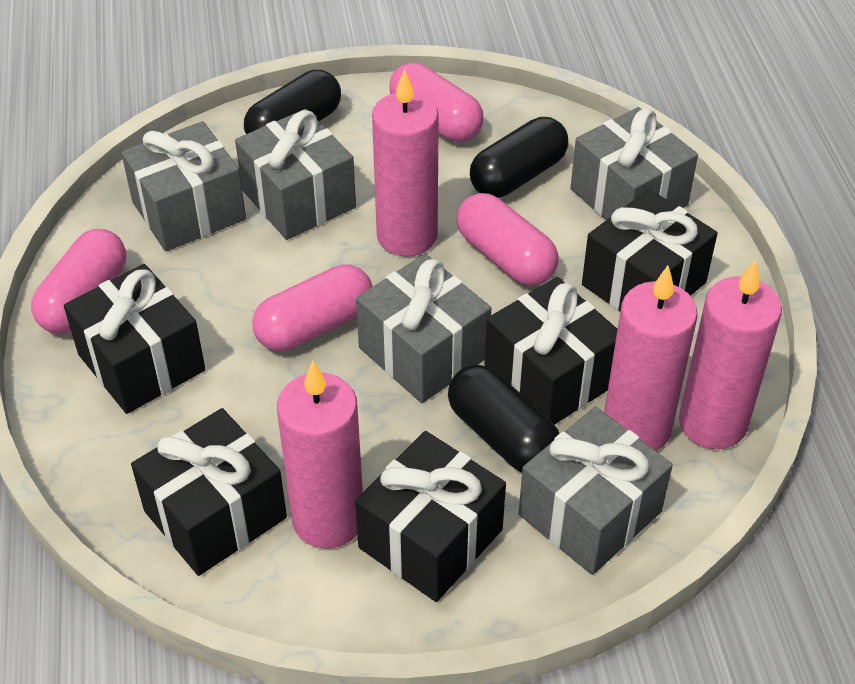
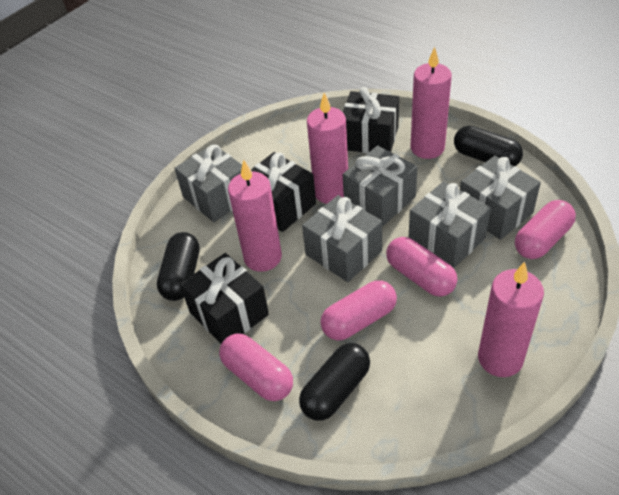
black gift: 5 -> 3

